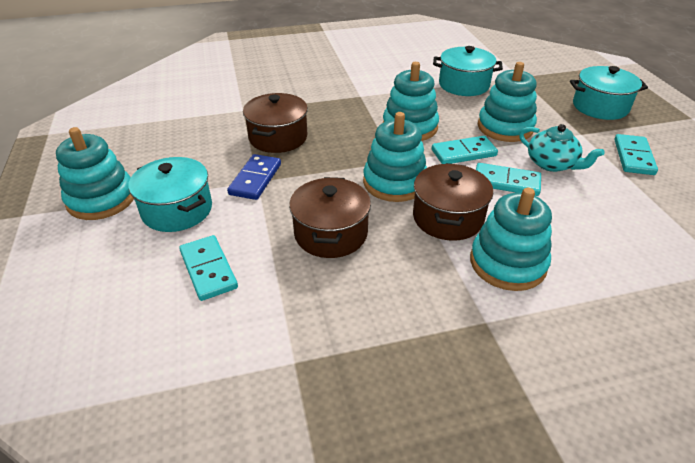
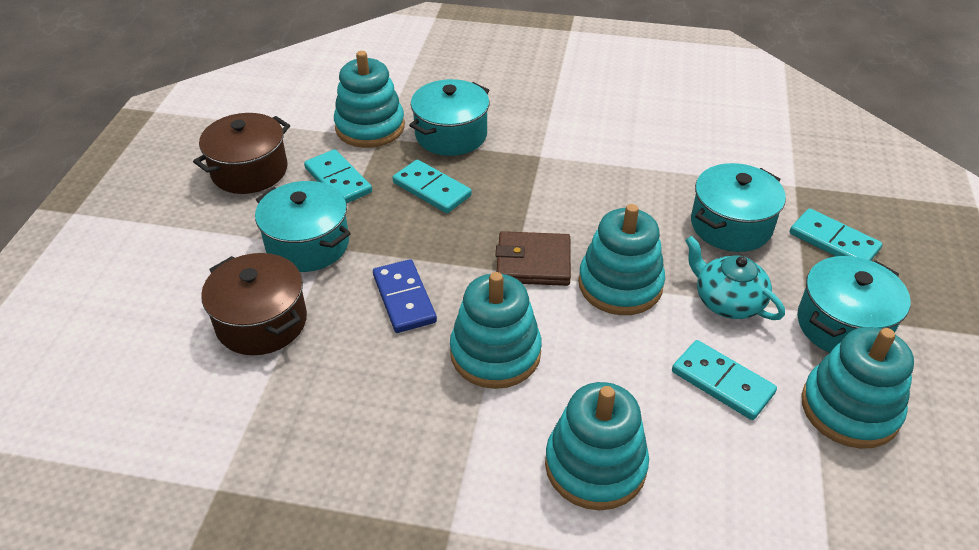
brown pot: 3 -> 2
brown wallet: 0 -> 1
turquoise pot: 3 -> 4

